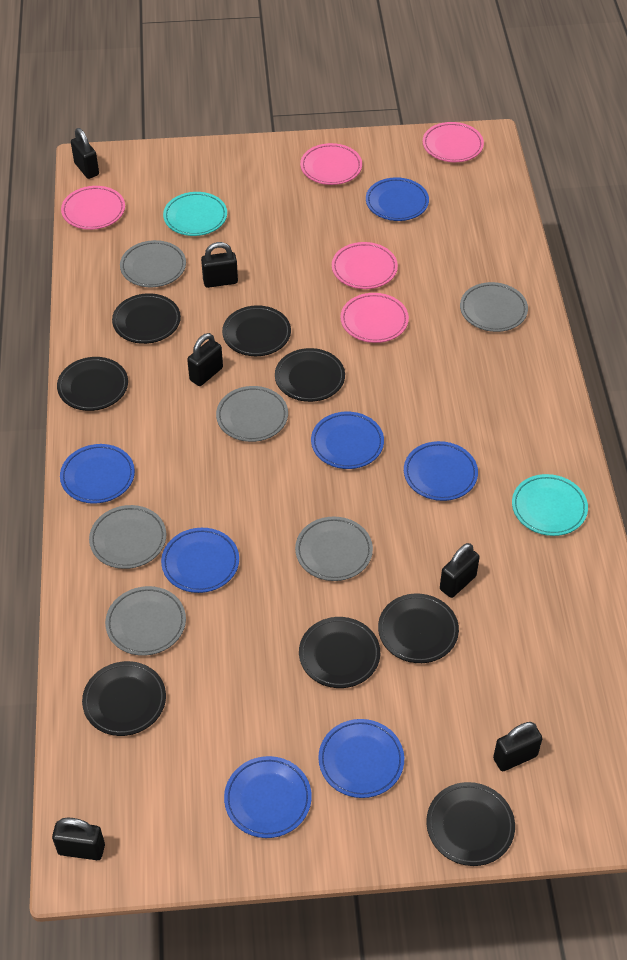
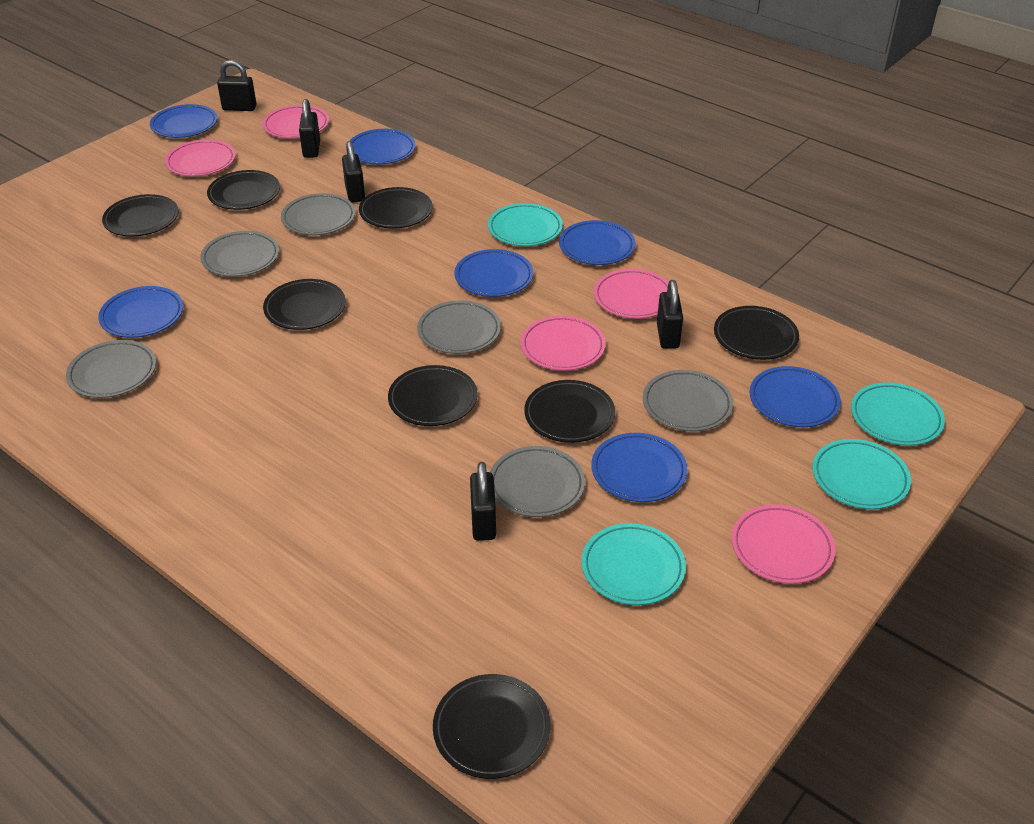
black padlock: 6 -> 5
turquoise plate: 2 -> 4

